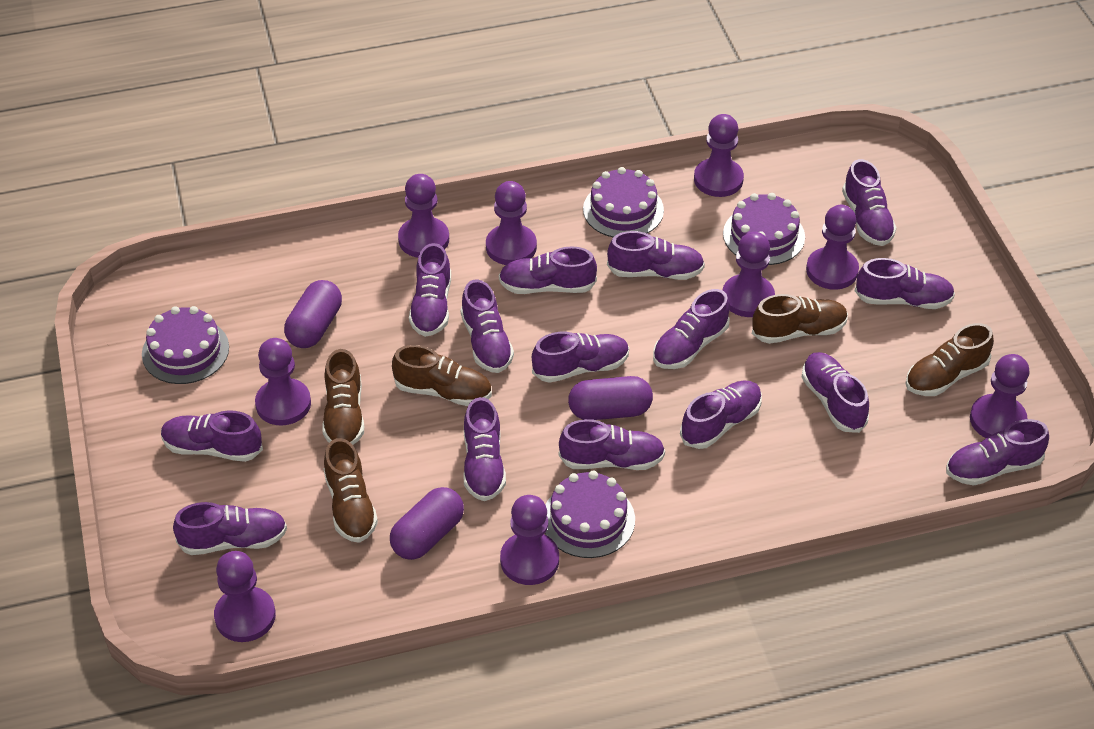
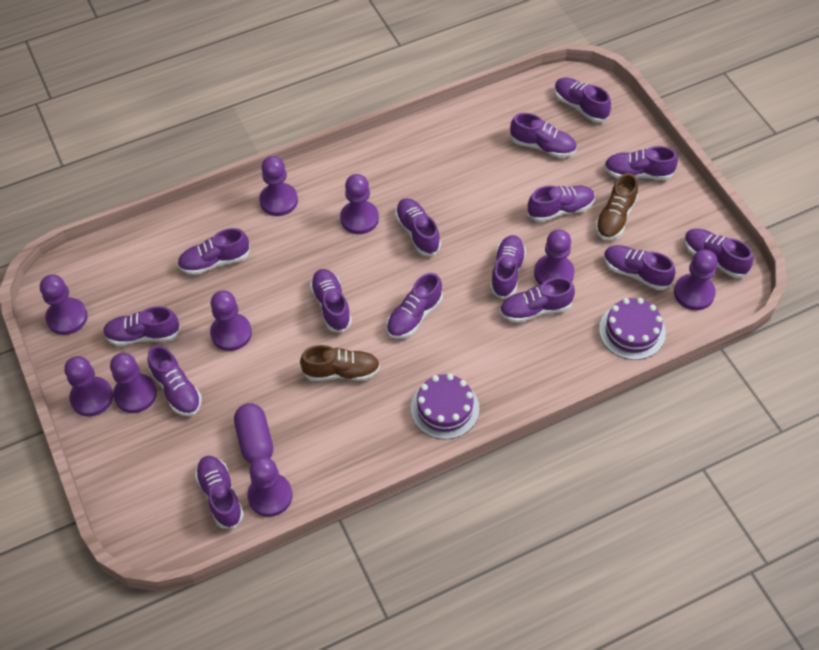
brown shoe: 5 -> 2
purple cake: 4 -> 2
purple capsule: 3 -> 1

